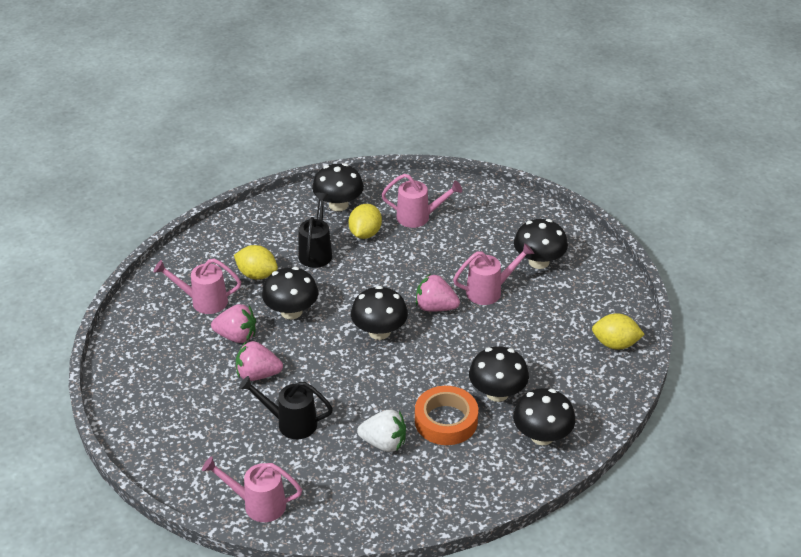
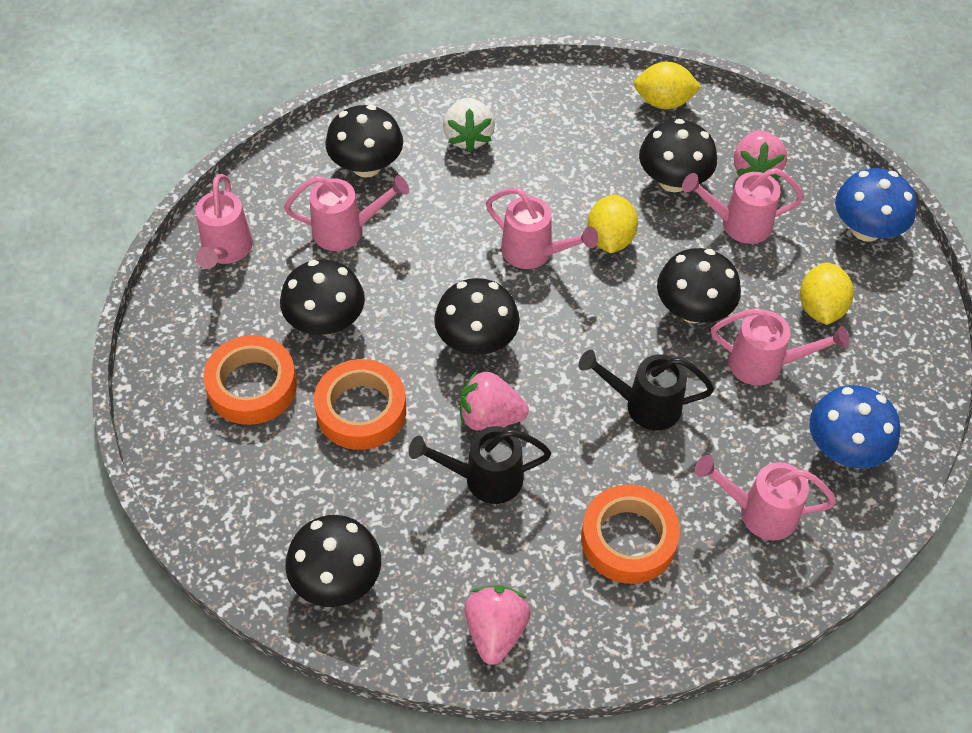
blue mushroom: 0 -> 2
orange tape: 1 -> 3
pink watering can: 4 -> 6

